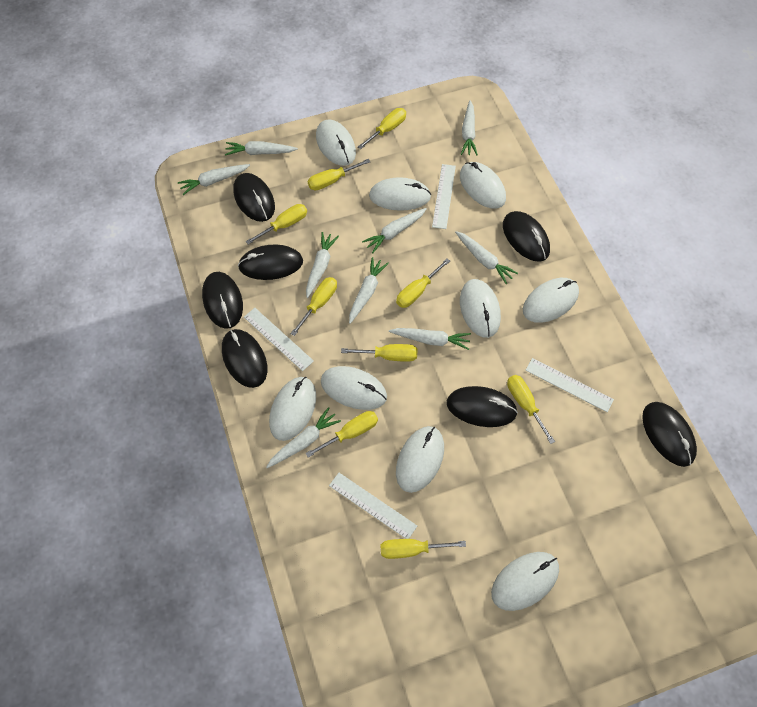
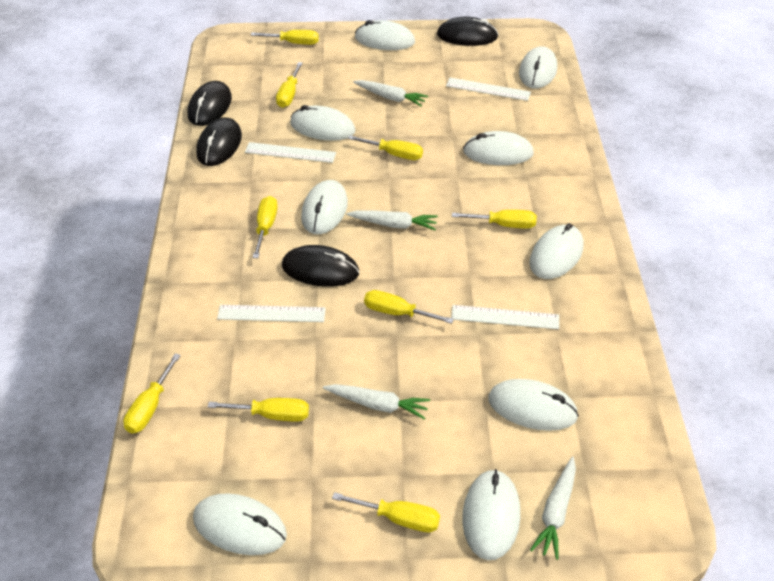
black mouse: 7 -> 4
white carrot: 9 -> 4

